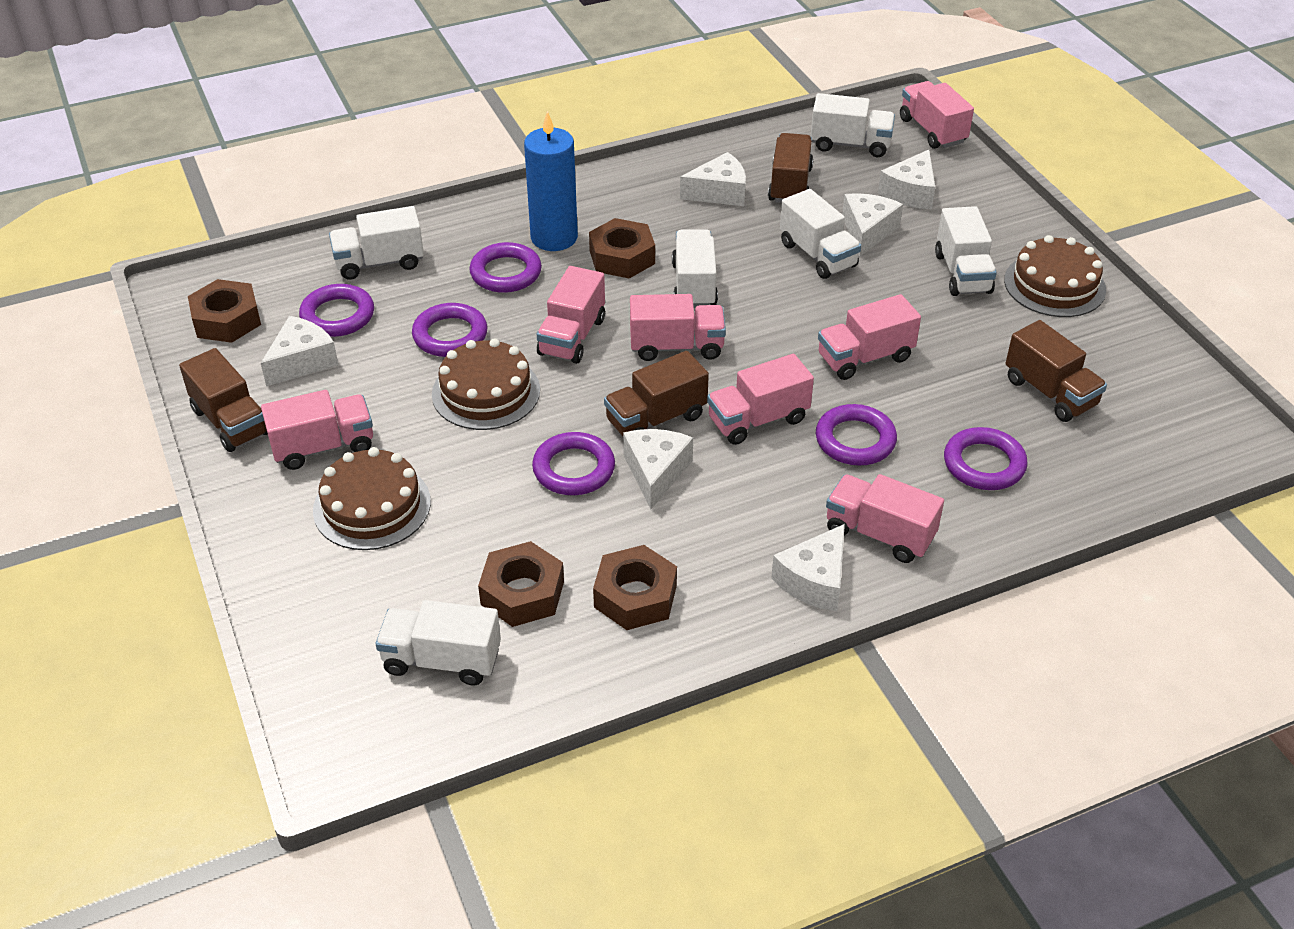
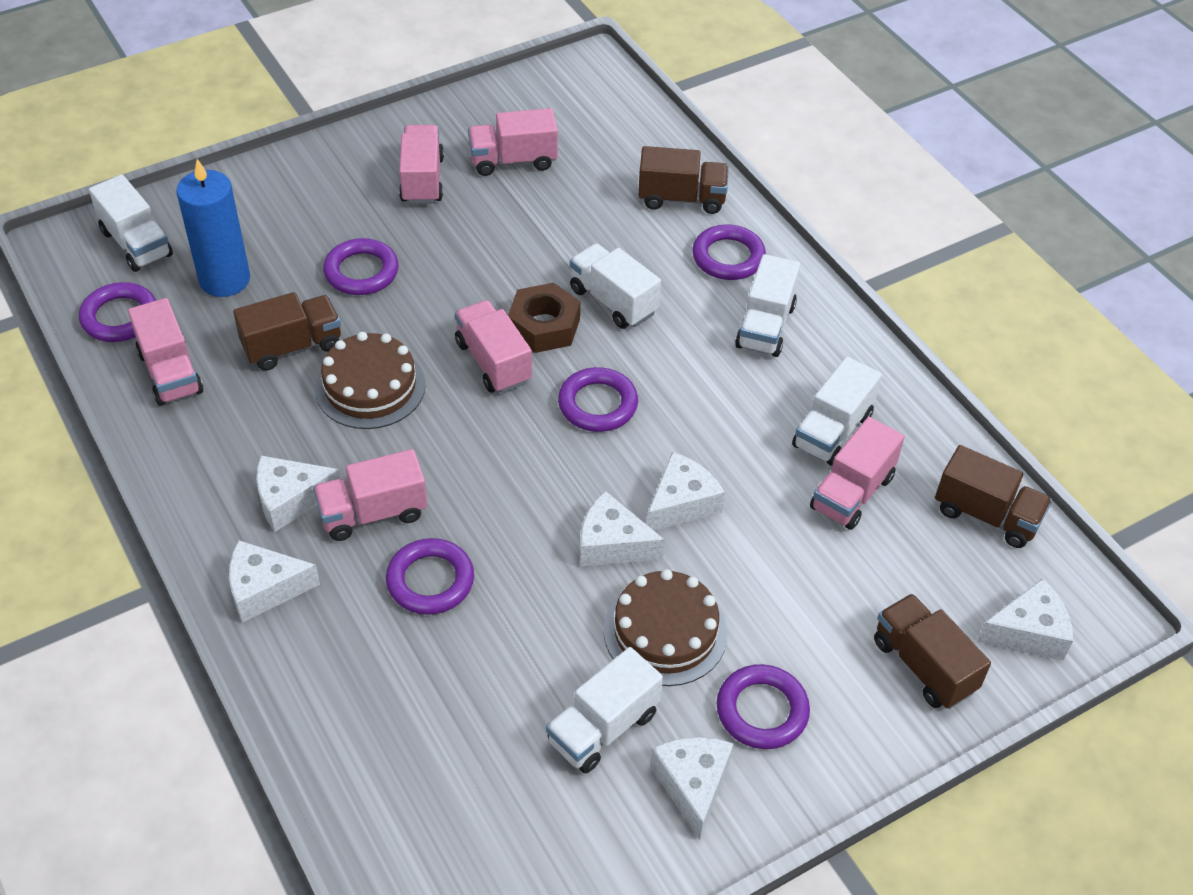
brown cake: 3 -> 2
brown nut: 4 -> 1
pink truck: 7 -> 6
white truck: 6 -> 5

